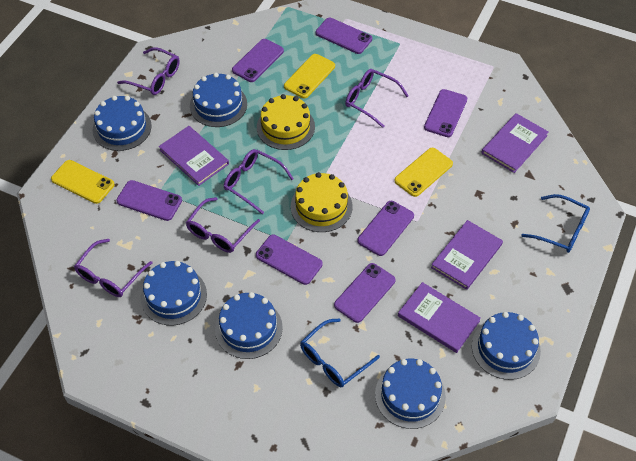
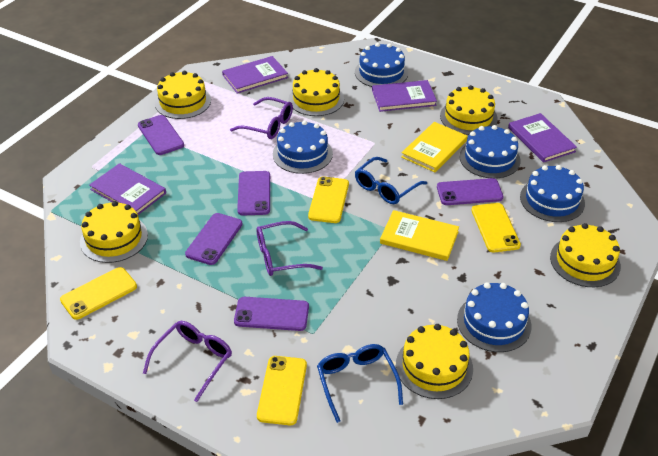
blue cake: 6 -> 5
purple glasses: 5 -> 3
purple phone: 7 -> 5
yellow book: 0 -> 2
yellow cake: 2 -> 6
yellow phone: 3 -> 4

